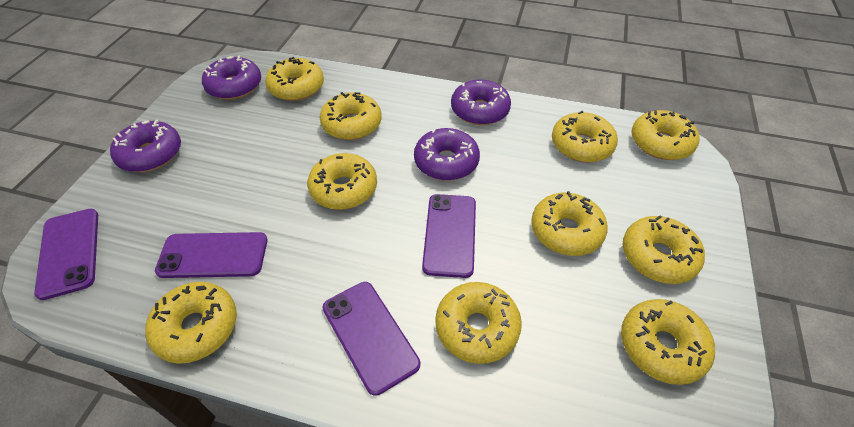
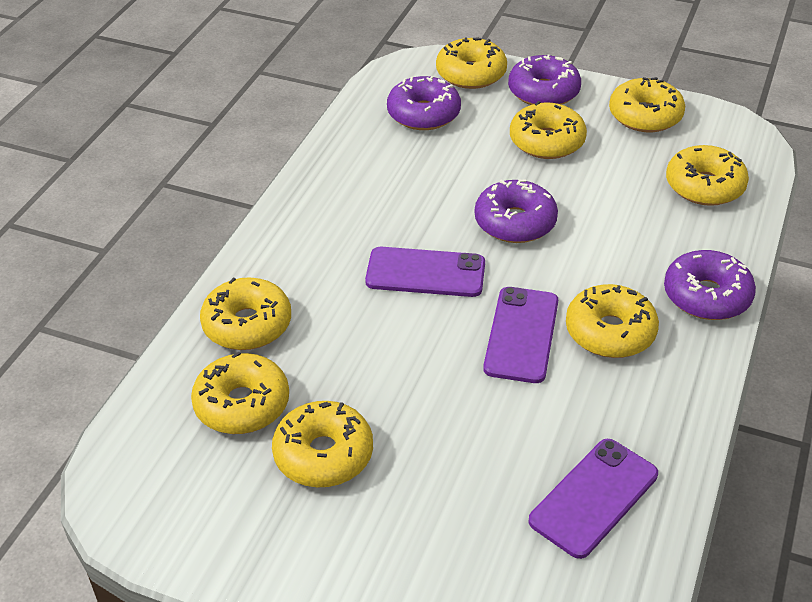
purple phone: 4 -> 3
yellow donut: 10 -> 8

